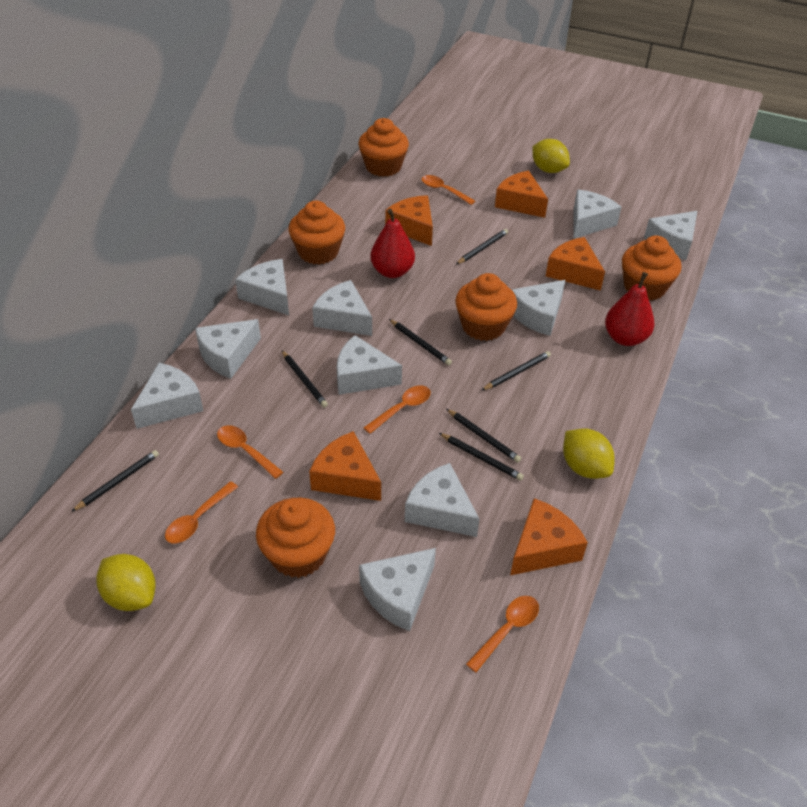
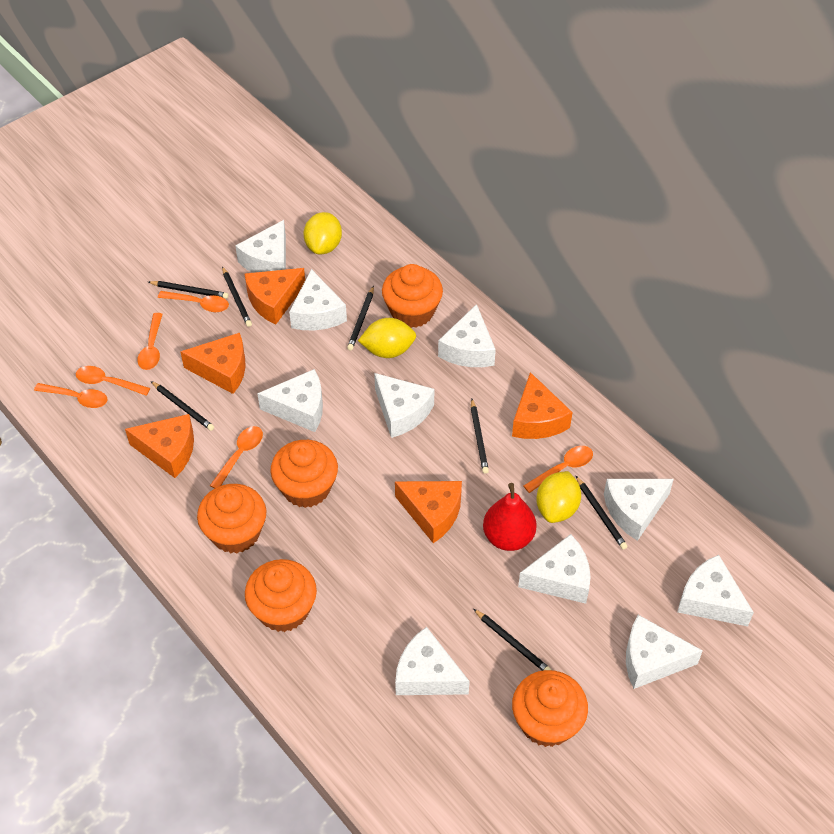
orange spoon: 5 -> 6
red pear: 2 -> 1

